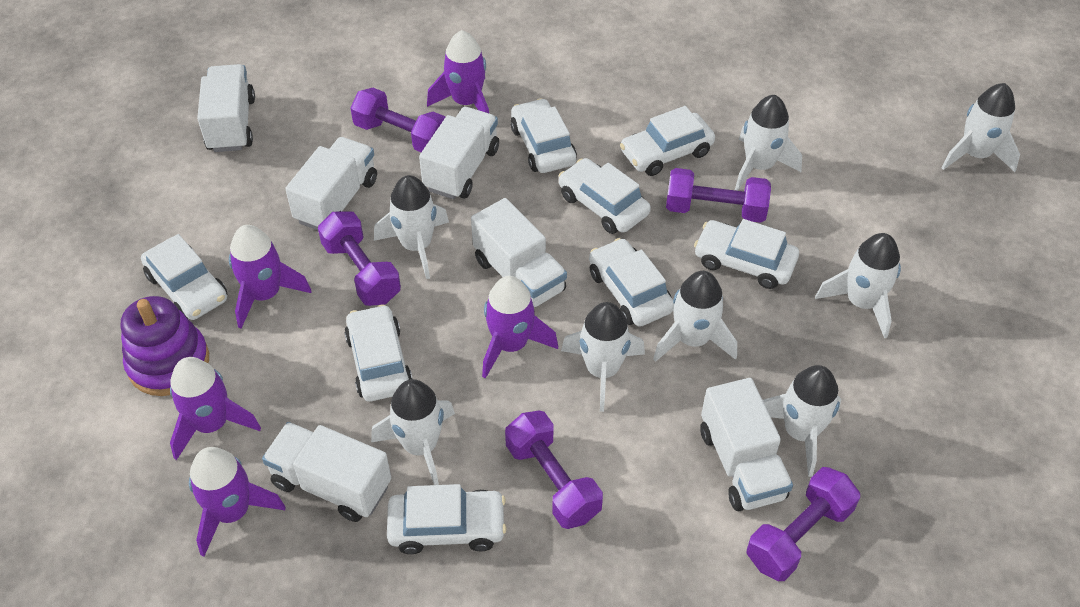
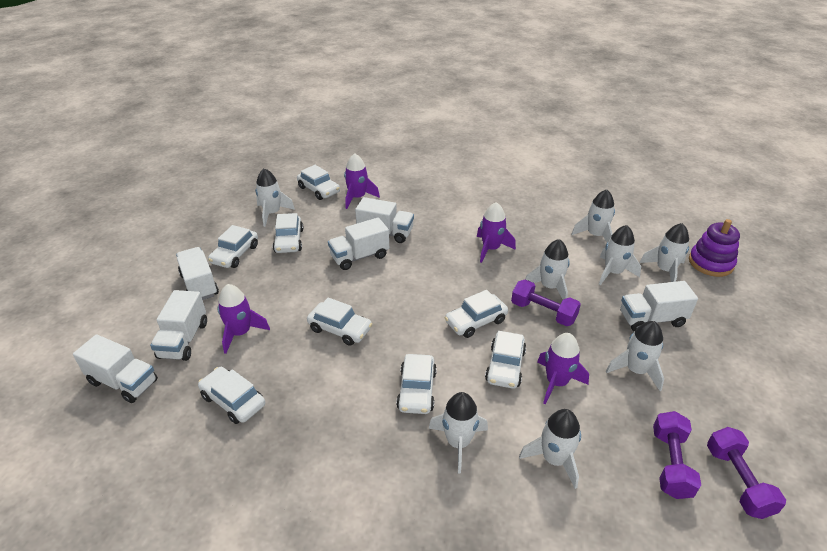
purple dumbbell: 5 -> 3
purple rocket: 5 -> 4

